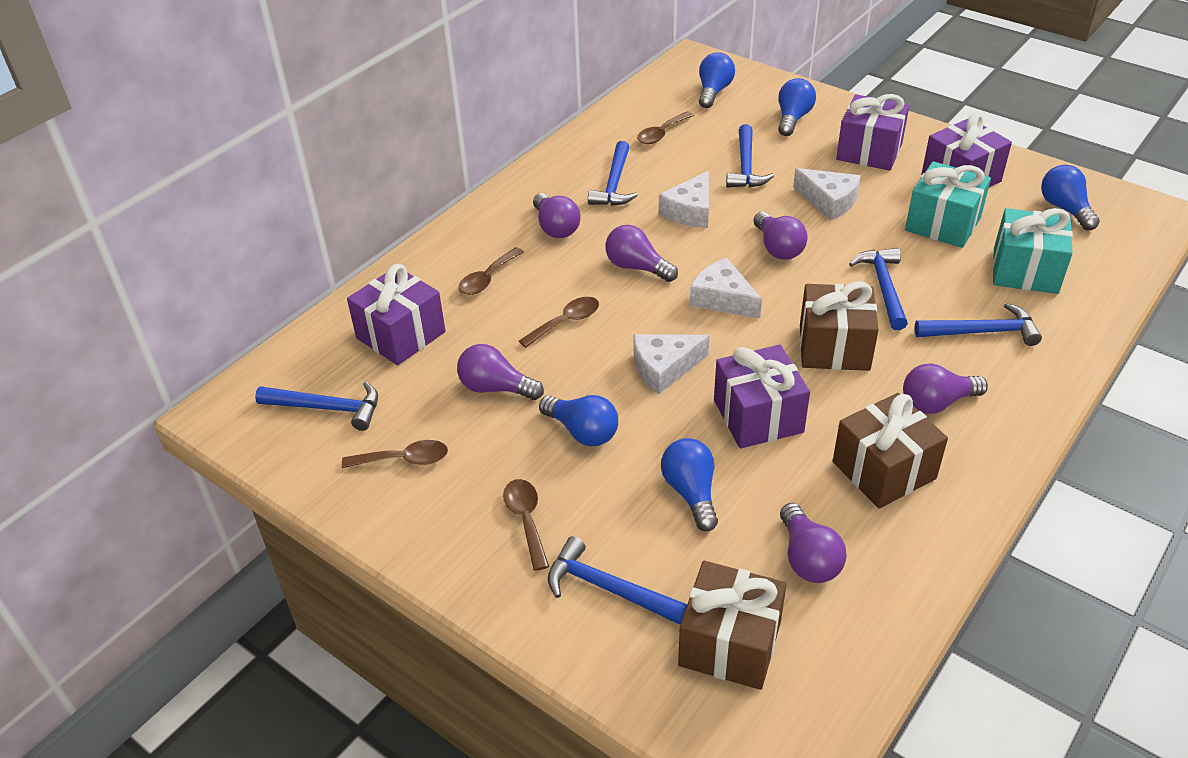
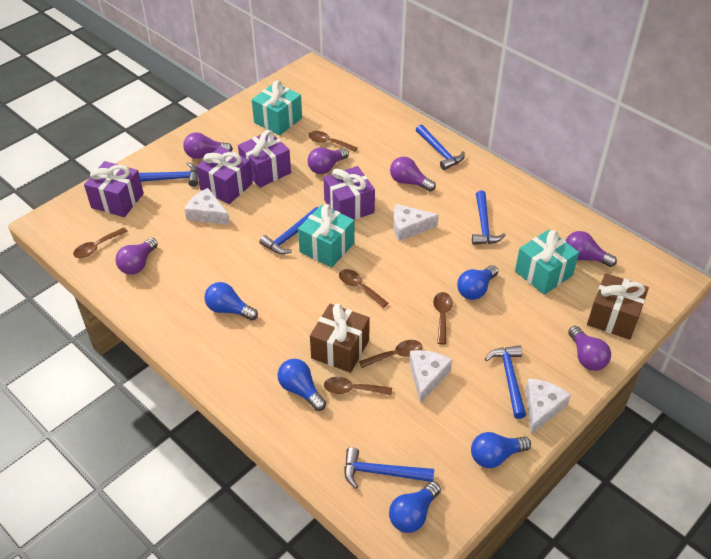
brown gift: 3 -> 2
brown spoon: 5 -> 6
turquoise gift: 2 -> 3

